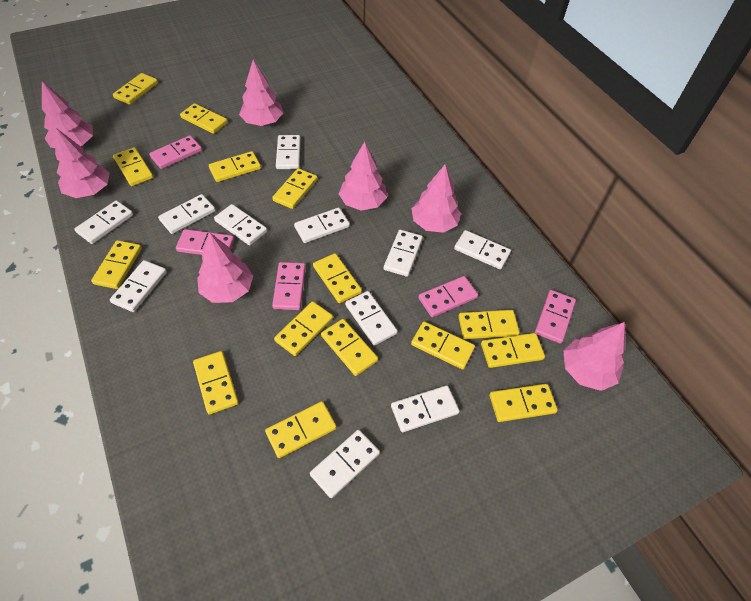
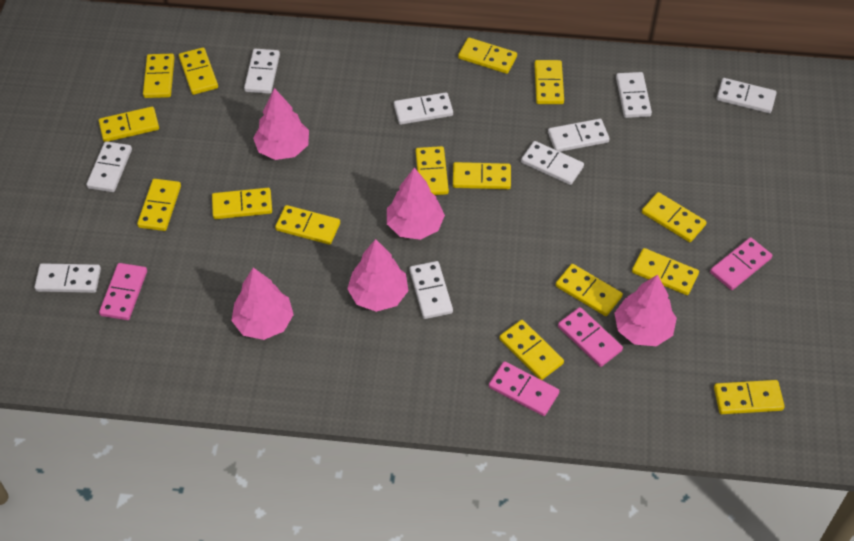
pink domino: 5 -> 4
pink tree: 7 -> 5
white domino: 11 -> 9

